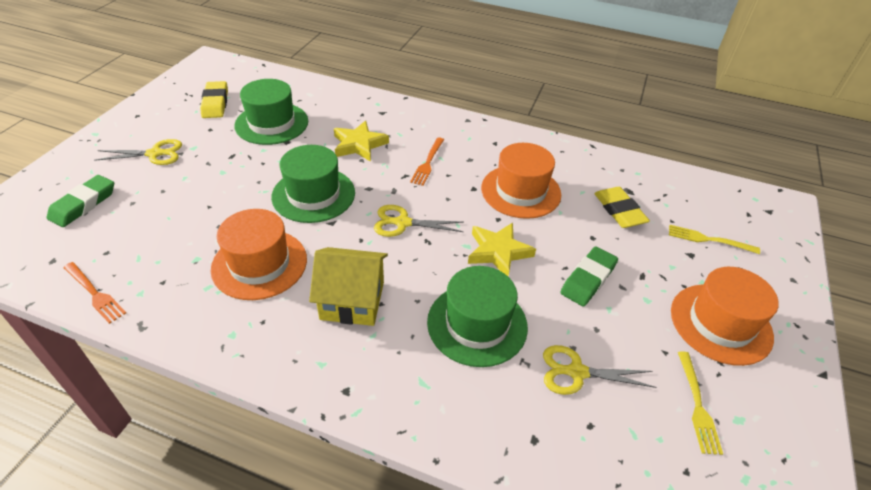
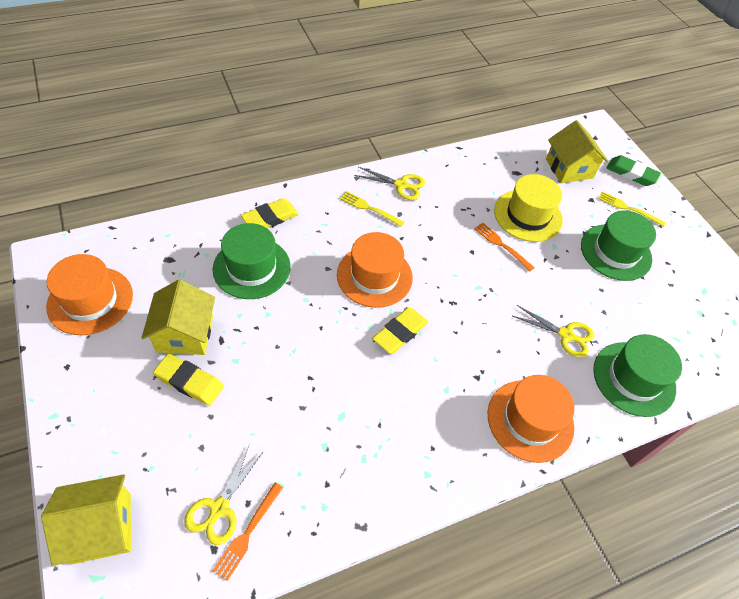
green eraser: 2 -> 1
yellow eraser: 2 -> 3
yellow hat: 0 -> 1
yellow house: 1 -> 3
yellow star: 2 -> 0

